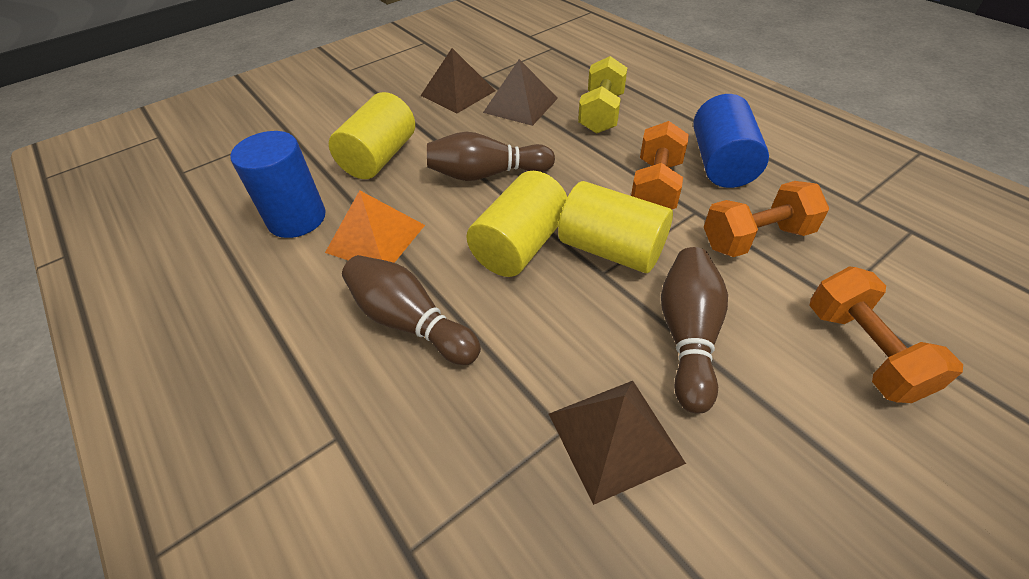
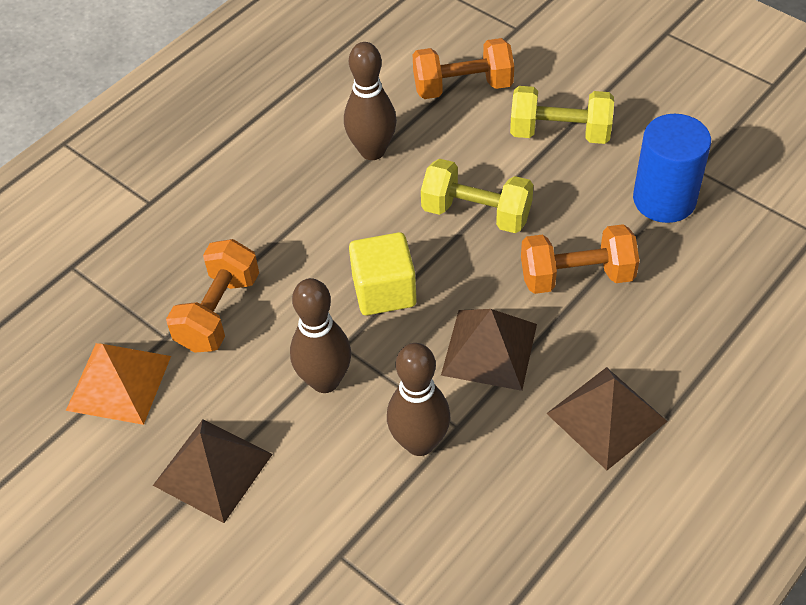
blue cylinder: 2 -> 1
yellow cube: 0 -> 1
yellow cylinder: 3 -> 0
yellow dumbbell: 1 -> 2

